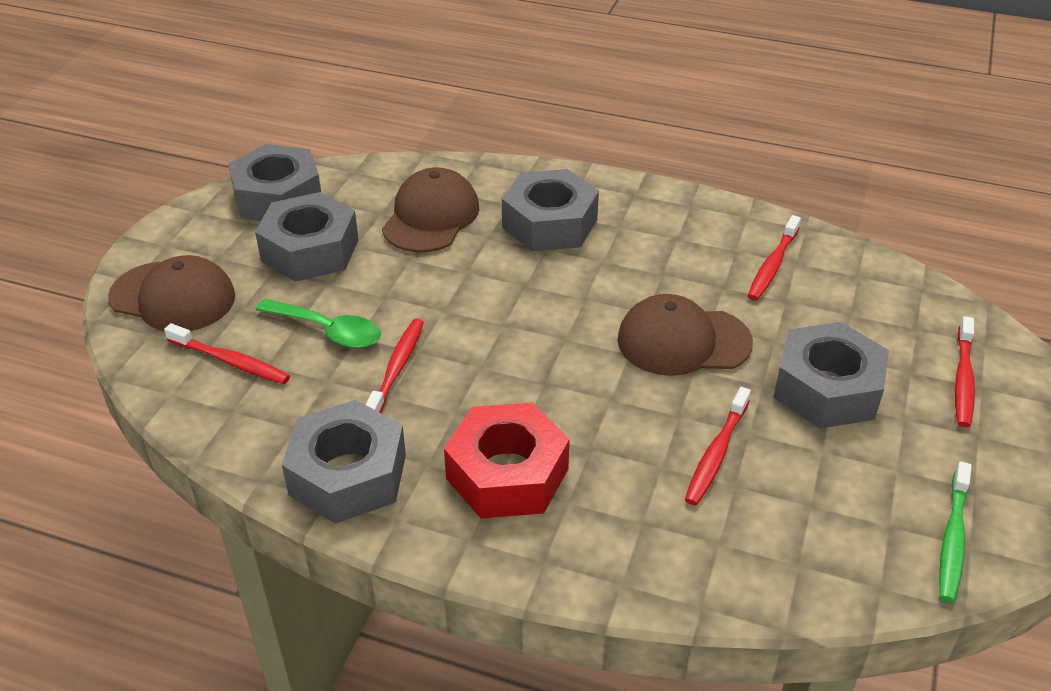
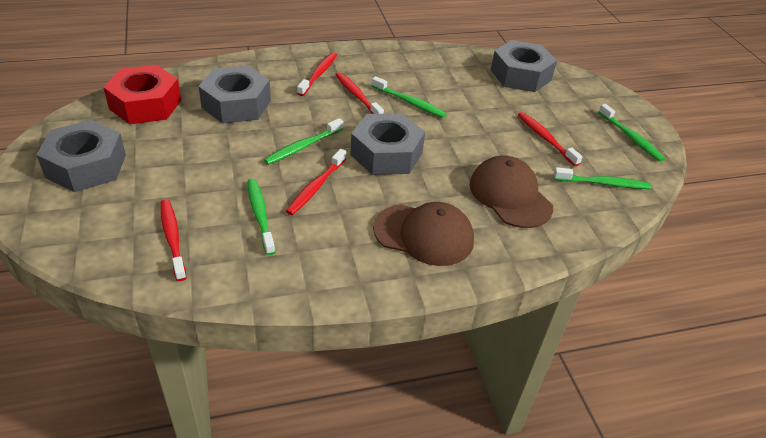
brown cap: 3 -> 2
green spoon: 1 -> 0
green toothbrush: 1 -> 5
grey nut: 5 -> 4

